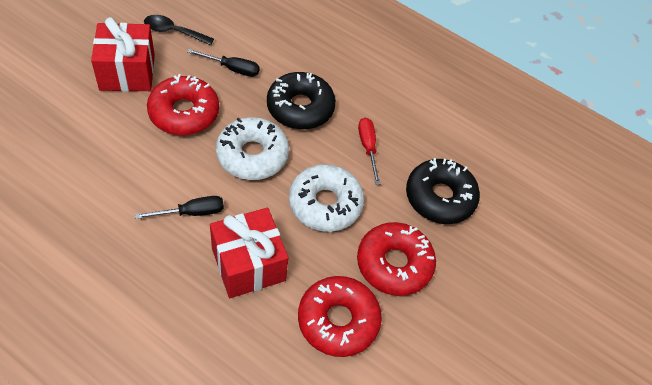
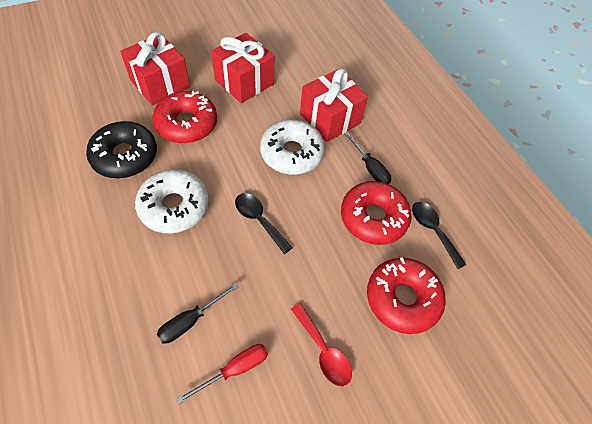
black donut: 2 -> 1
black spoon: 1 -> 2
red gift: 2 -> 3
red spoon: 0 -> 1

